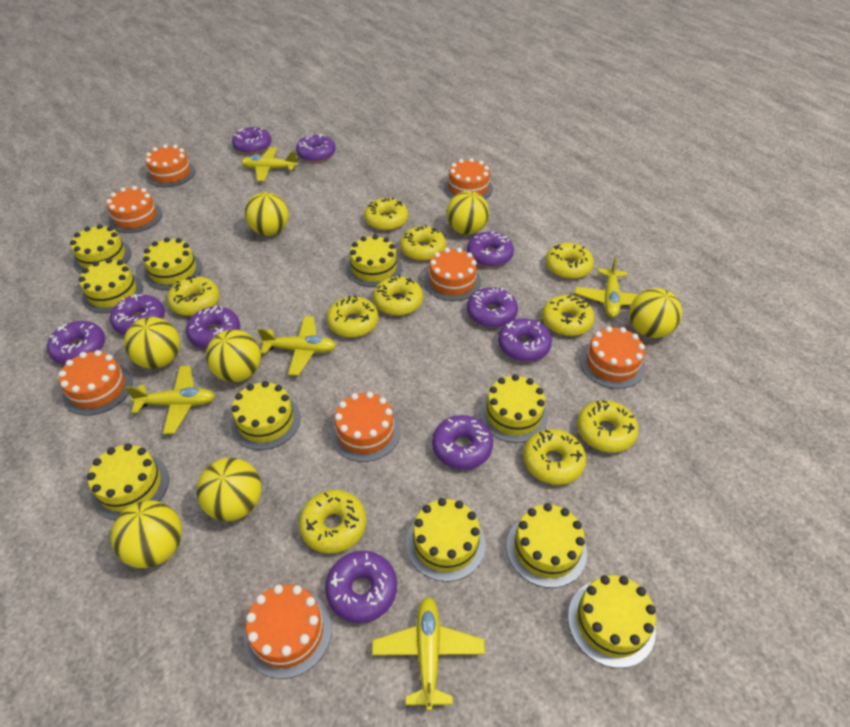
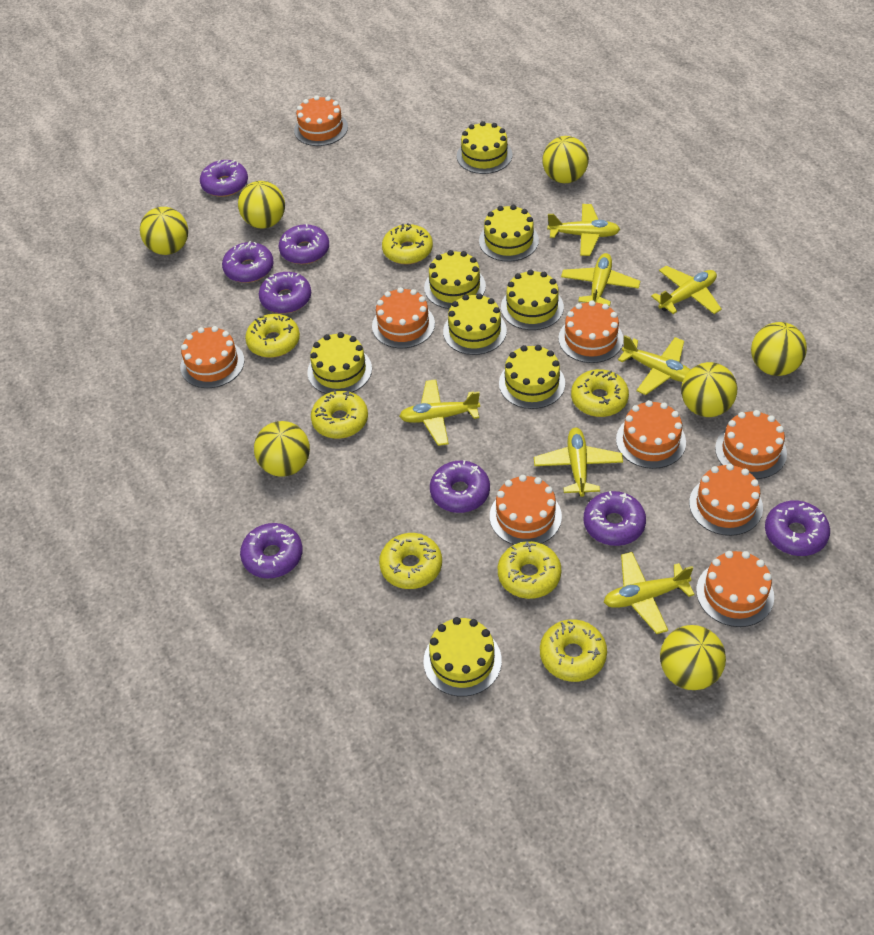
orange cake: 8 -> 9
purple donut: 10 -> 8
yellow cake: 10 -> 8
yellow donut: 10 -> 7
yellow plane: 5 -> 7

